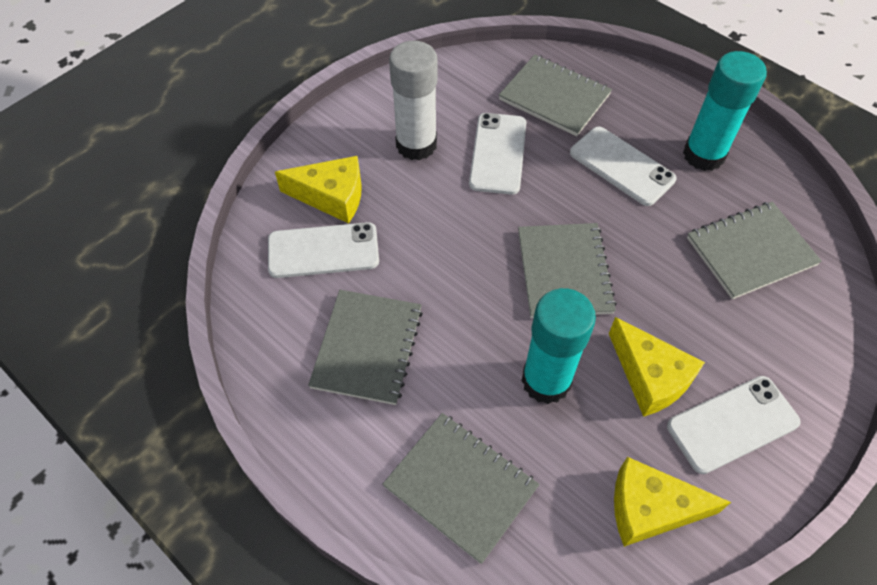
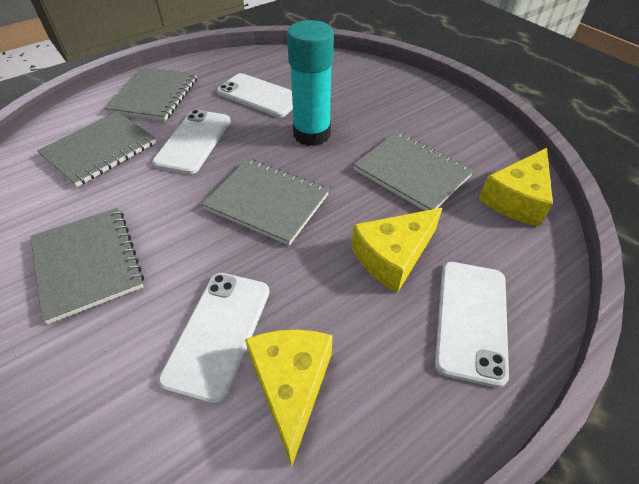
turquoise glue stick: 2 -> 1
white glue stick: 1 -> 0

